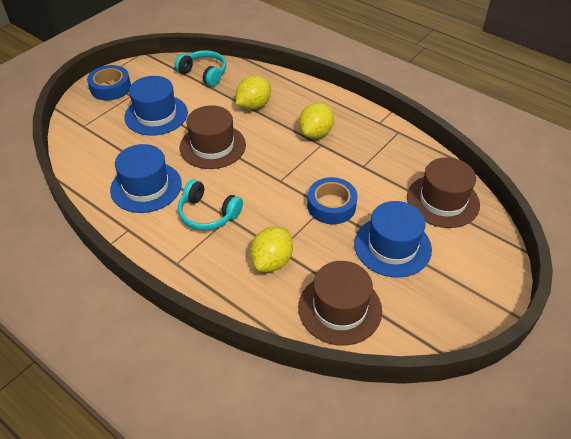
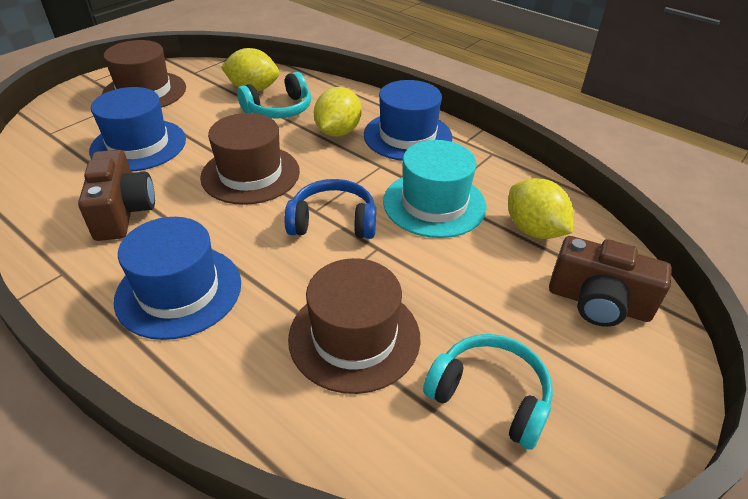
blue headphones: 0 -> 1
blue tape: 2 -> 0
brown camera: 0 -> 2
turquoise hat: 0 -> 1

